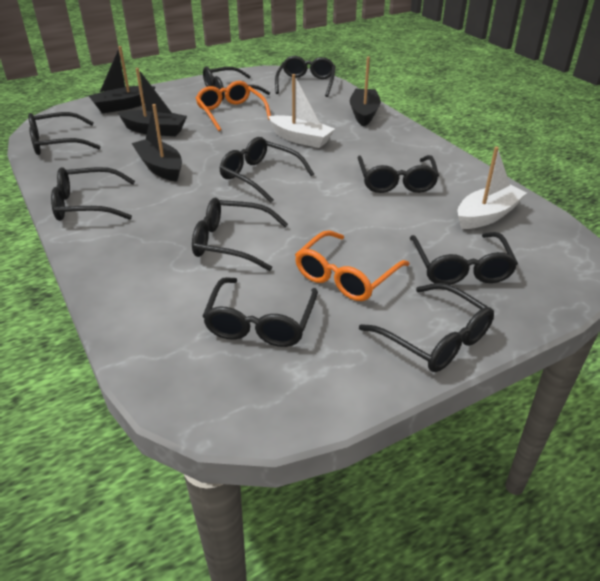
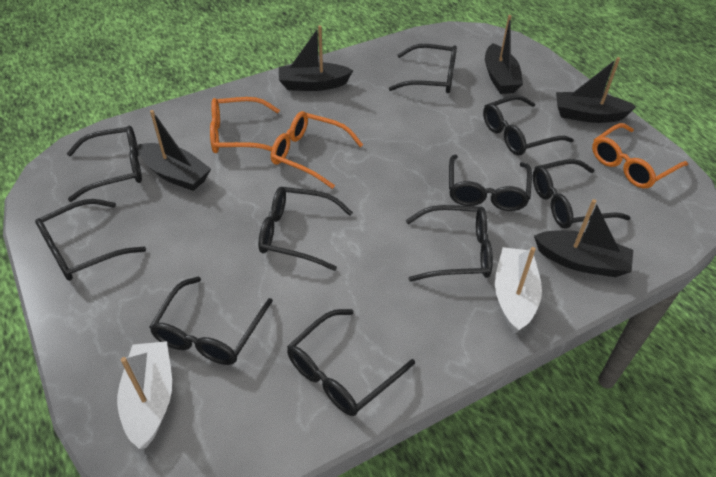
black boat: 4 -> 5
orange glasses: 2 -> 3

